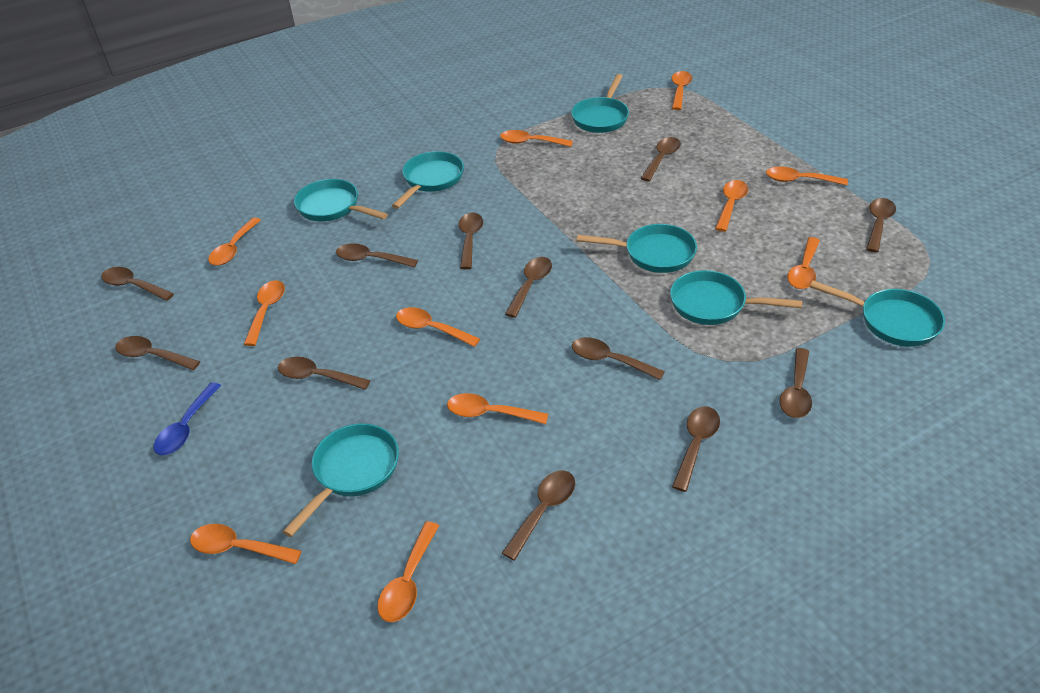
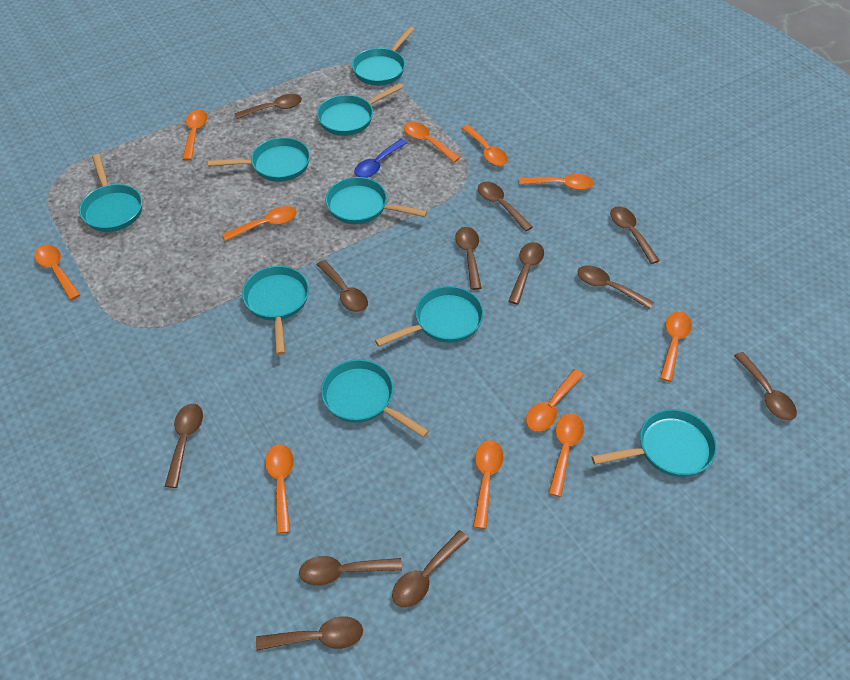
turquoise pan: 7 -> 9

